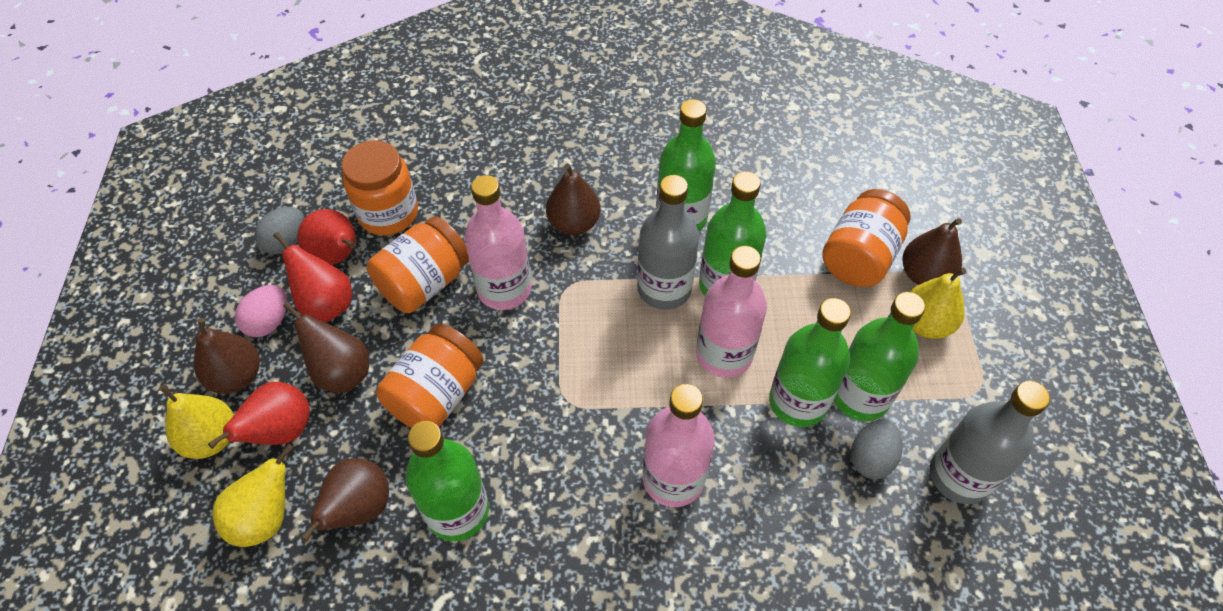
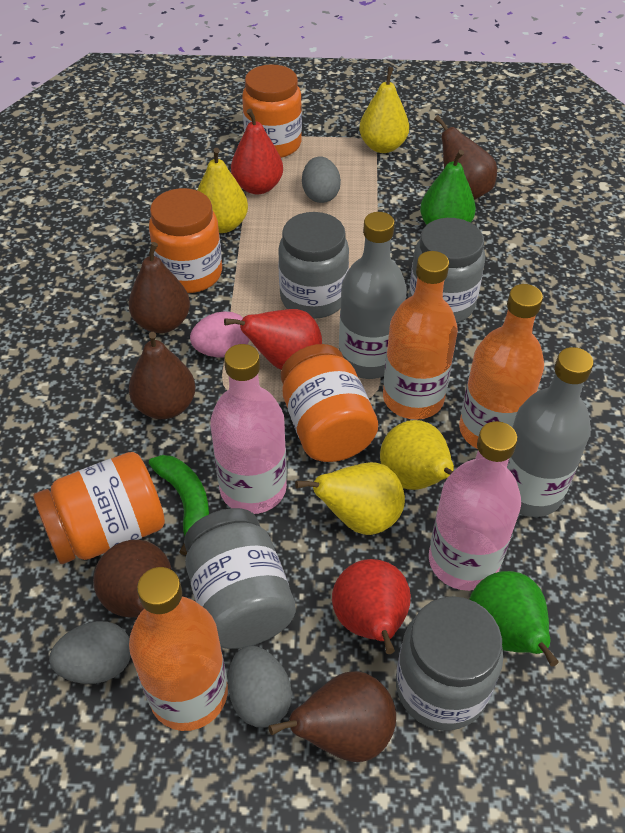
green banana: 0 -> 1
green bottle: 5 -> 0
green pear: 0 -> 2
grey egg: 2 -> 3
grey jar: 0 -> 4
orange bottle: 0 -> 3
pink bottle: 3 -> 2
yellow pear: 3 -> 4

